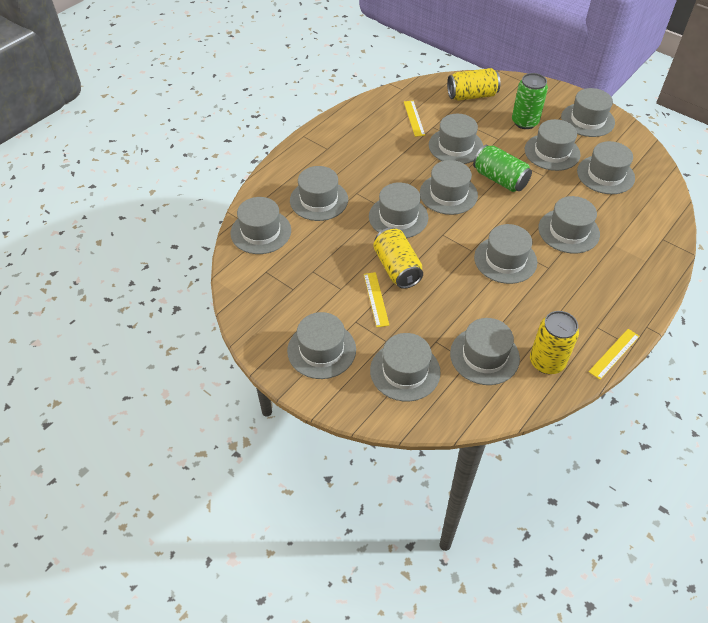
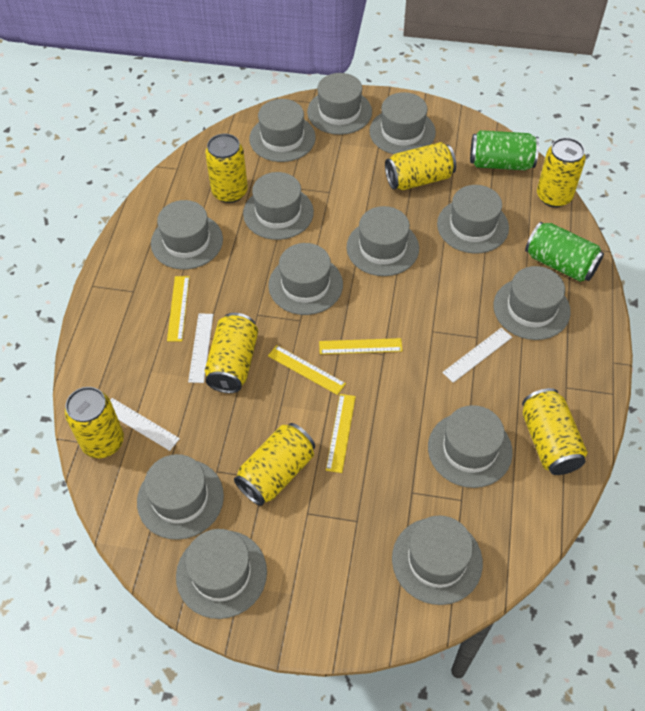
white ruler: 0 -> 3
yellow can: 3 -> 7
yellow ruler: 3 -> 4

